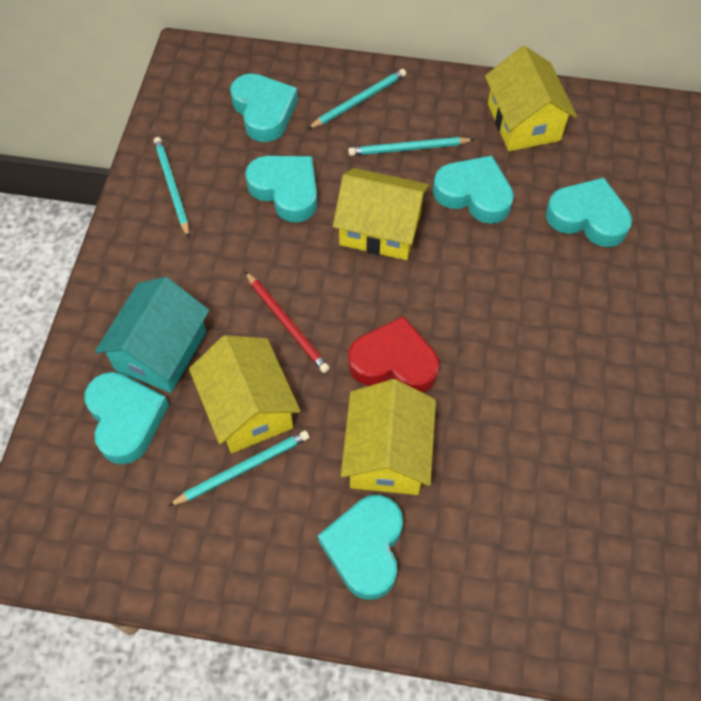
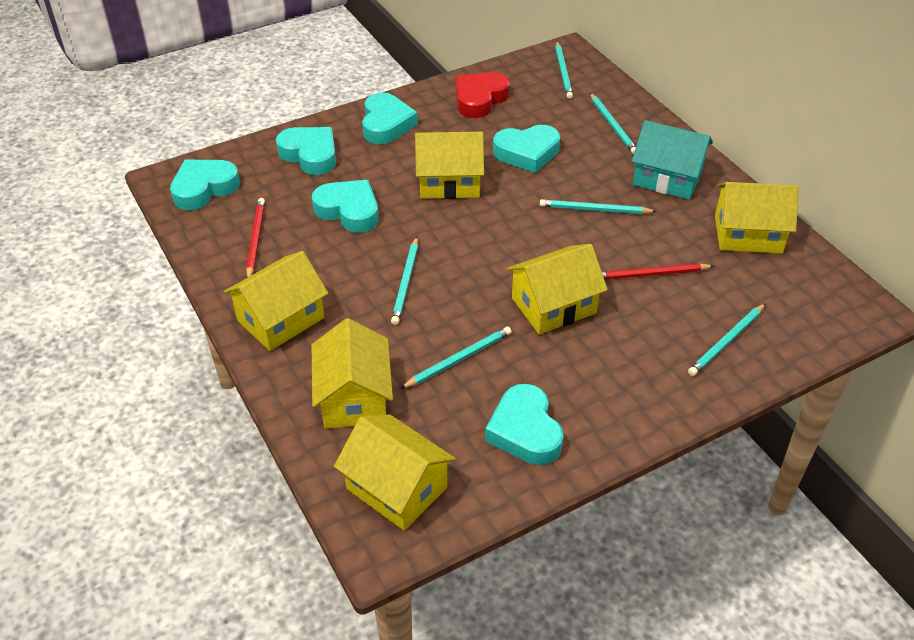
red pencil: 1 -> 2
turquoise pencil: 4 -> 6
yellow house: 4 -> 6

